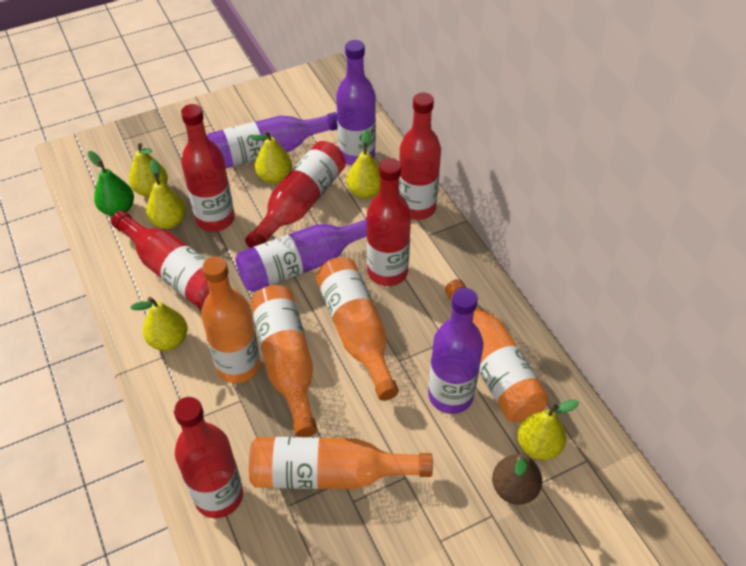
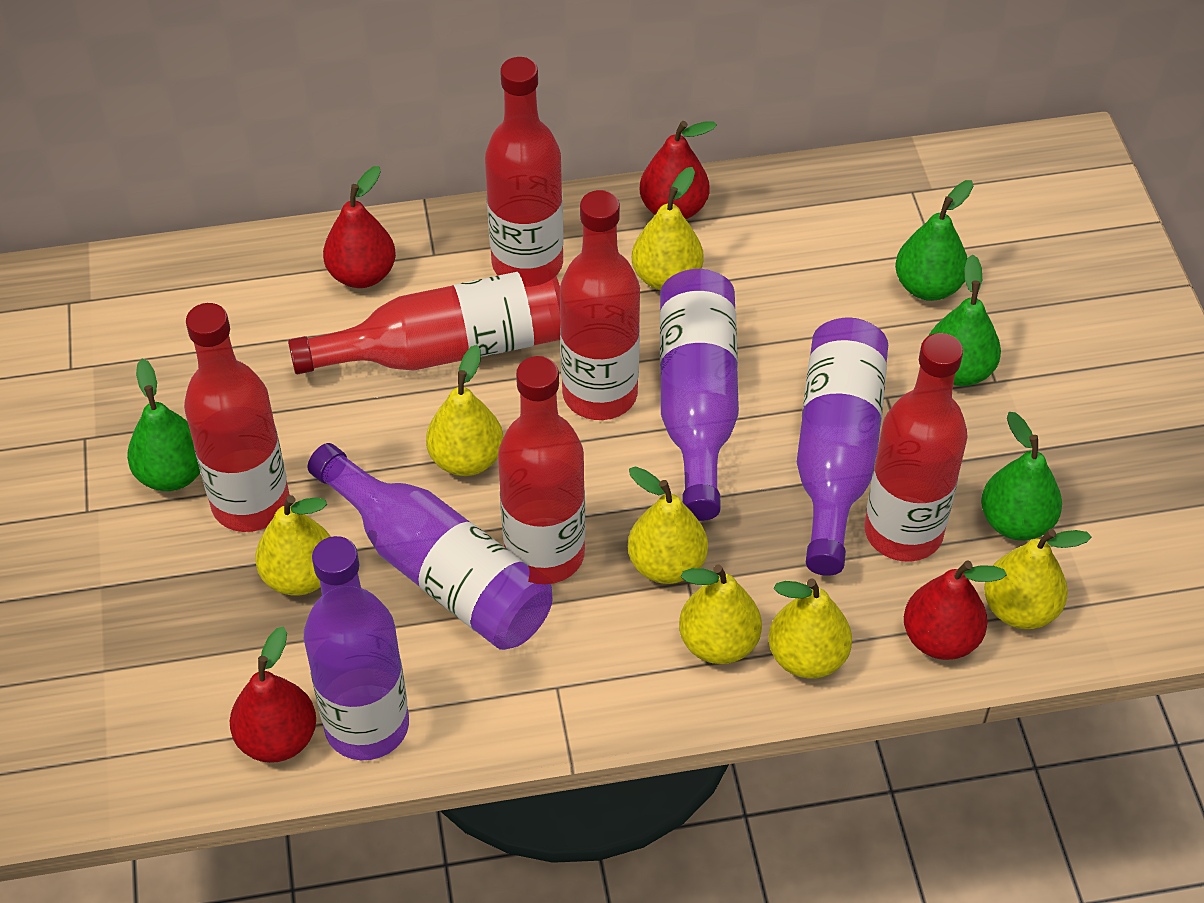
brown pear: 1 -> 0
green pear: 1 -> 4
orange bottle: 5 -> 0
red pear: 0 -> 4
yellow pear: 6 -> 7

